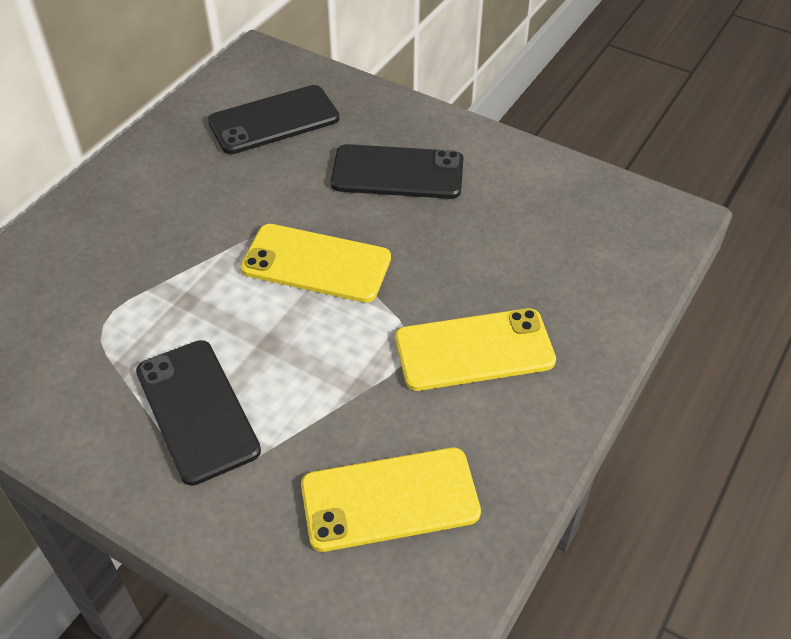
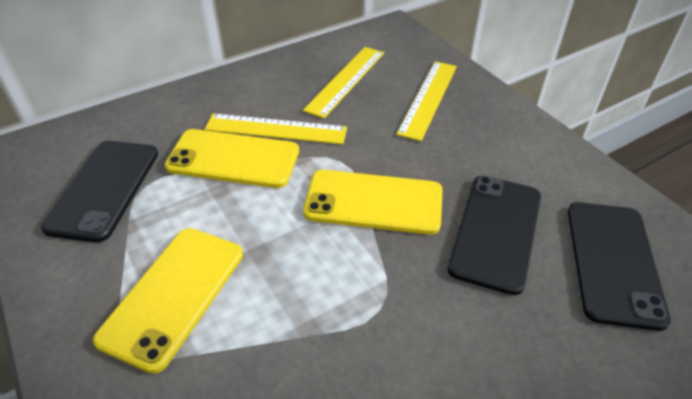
yellow ruler: 0 -> 3

